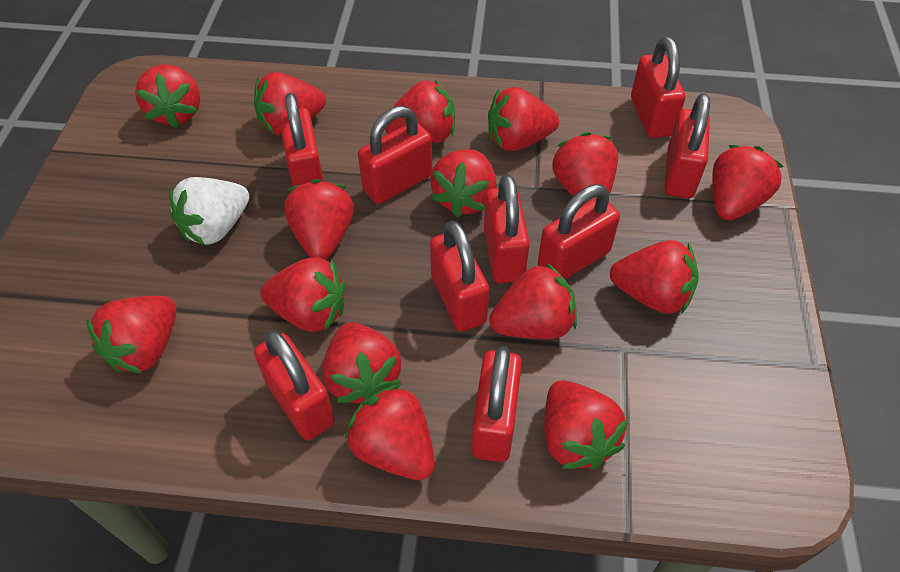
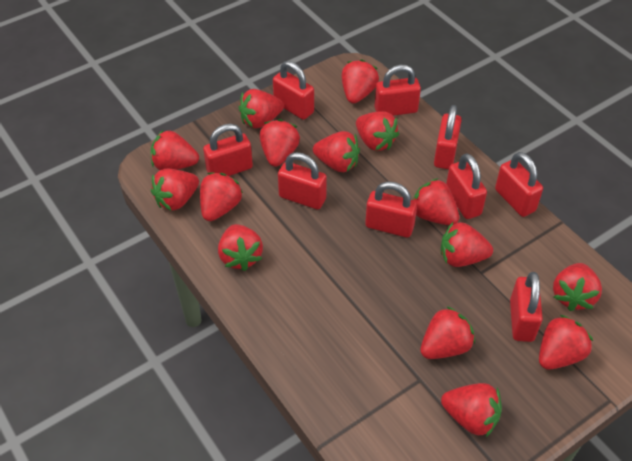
white strawberry: 1 -> 0

